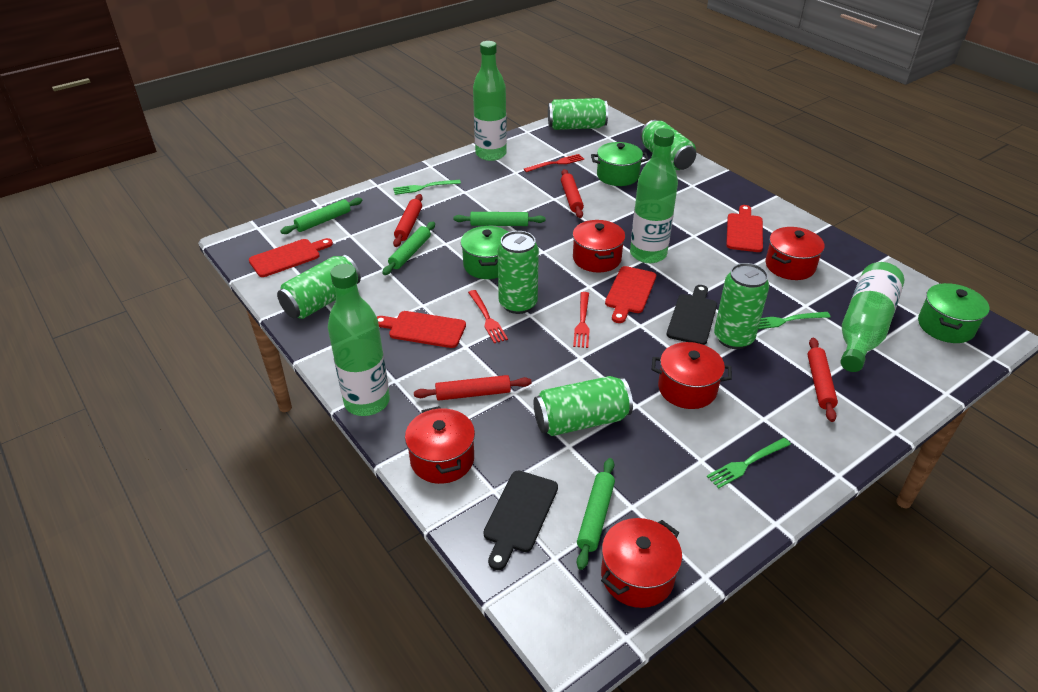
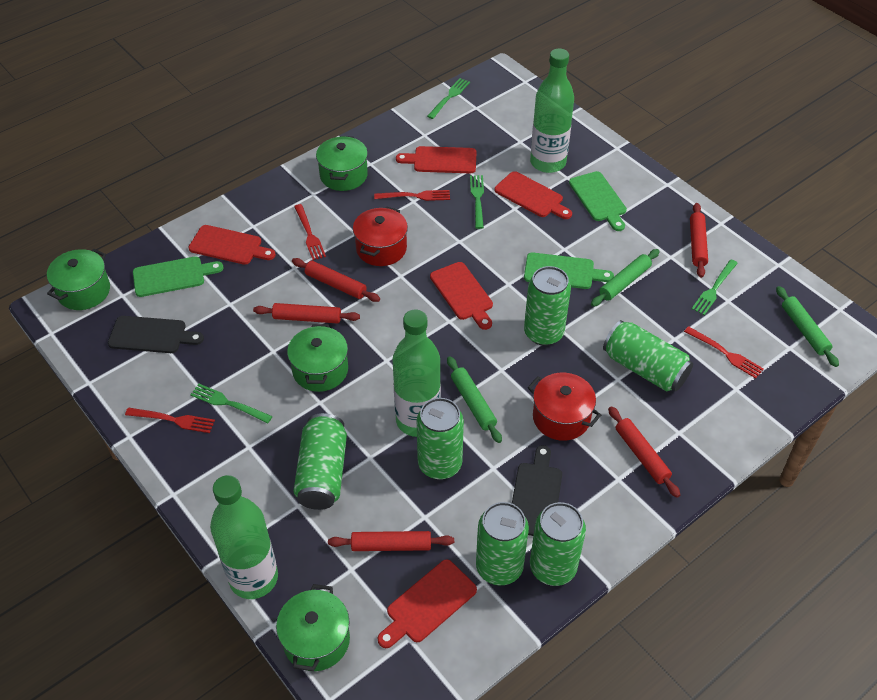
green bottle: 4 -> 3
green cutting board: 0 -> 3
green fork: 3 -> 4
green pot: 3 -> 4
green rolling pin: 4 -> 3
red cutting board: 4 -> 5
red fork: 3 -> 4
red pot: 5 -> 2
red rolling pin: 4 -> 5

